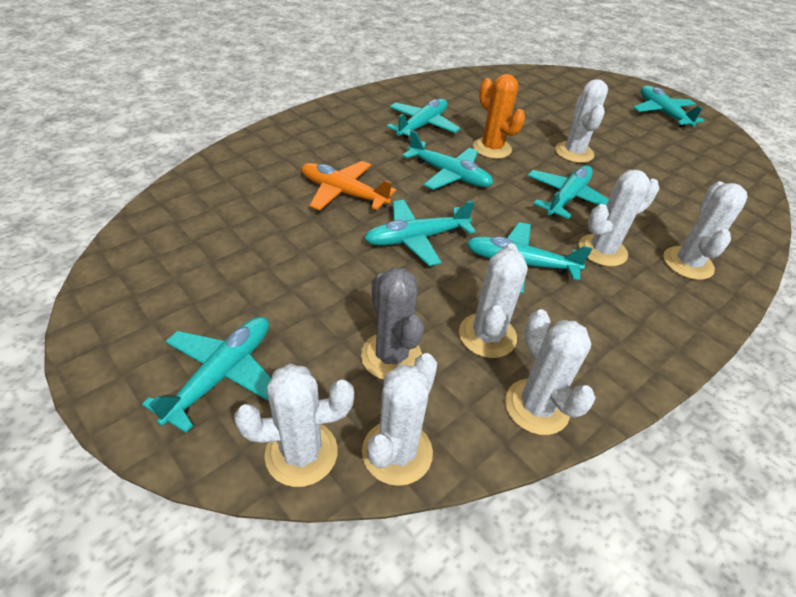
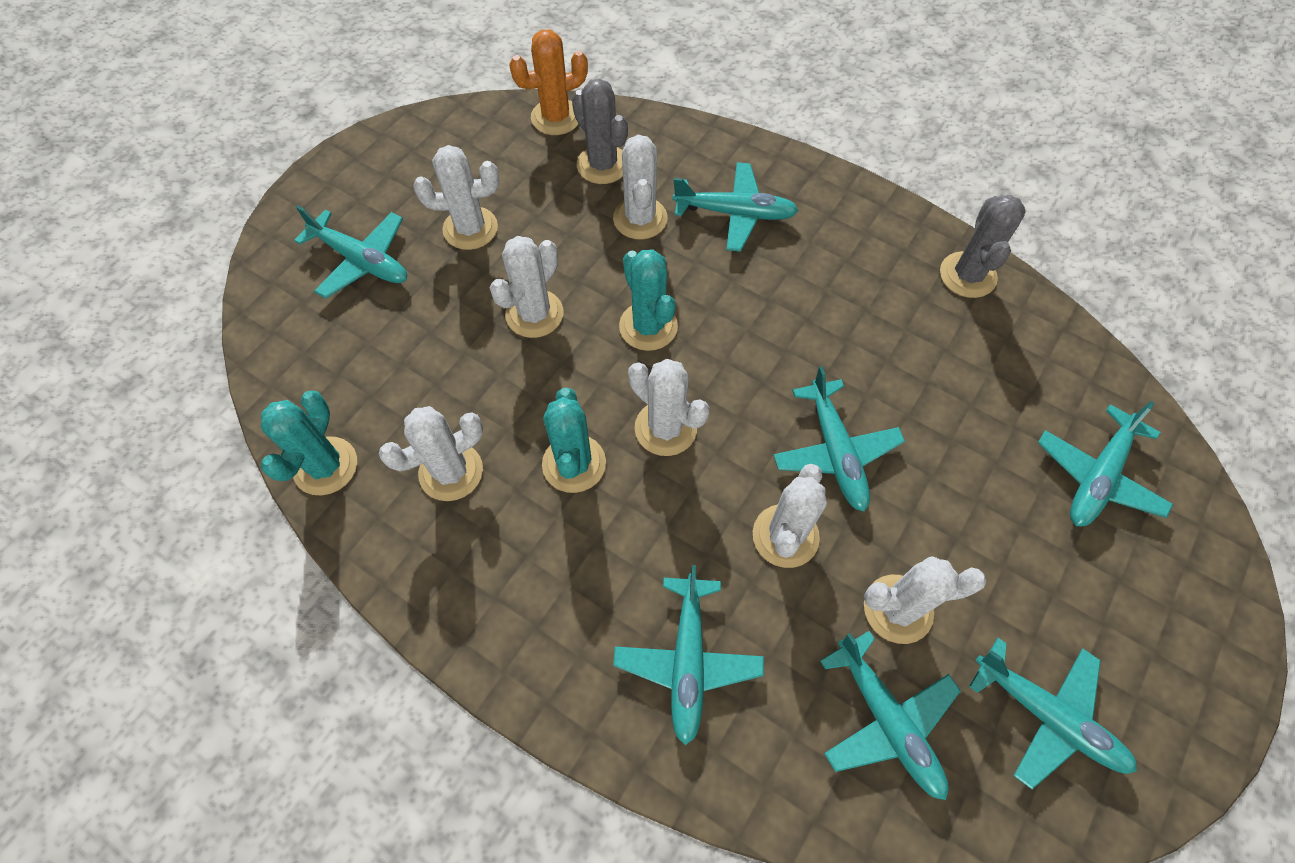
grey cactus: 1 -> 2
orange plane: 1 -> 0
turquoise cactus: 0 -> 3

